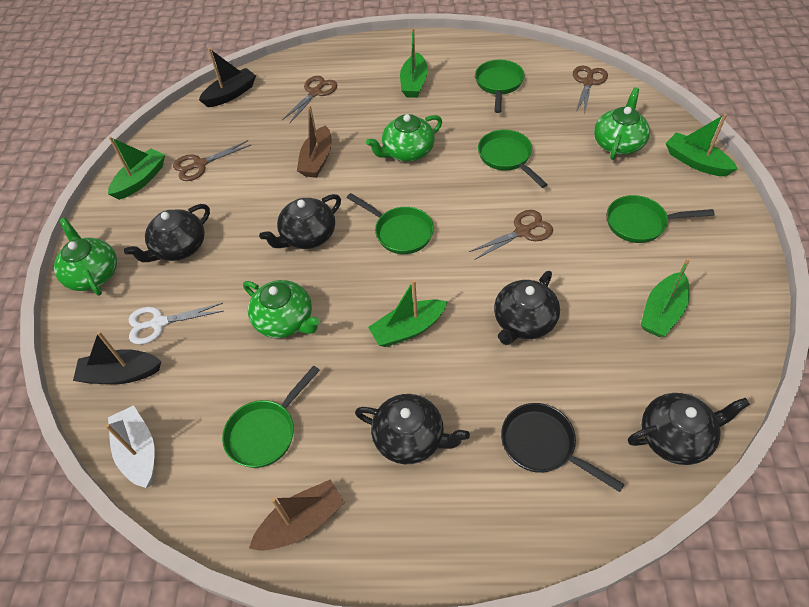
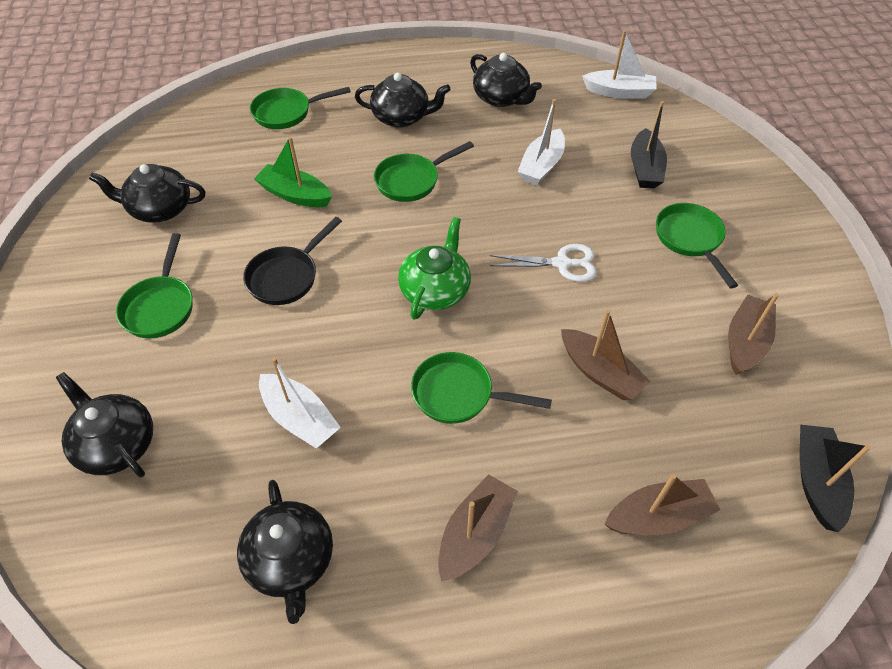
brown boat: 2 -> 4
brown scissors: 4 -> 0
green boat: 5 -> 1
green teapot: 4 -> 1
white boat: 1 -> 3

